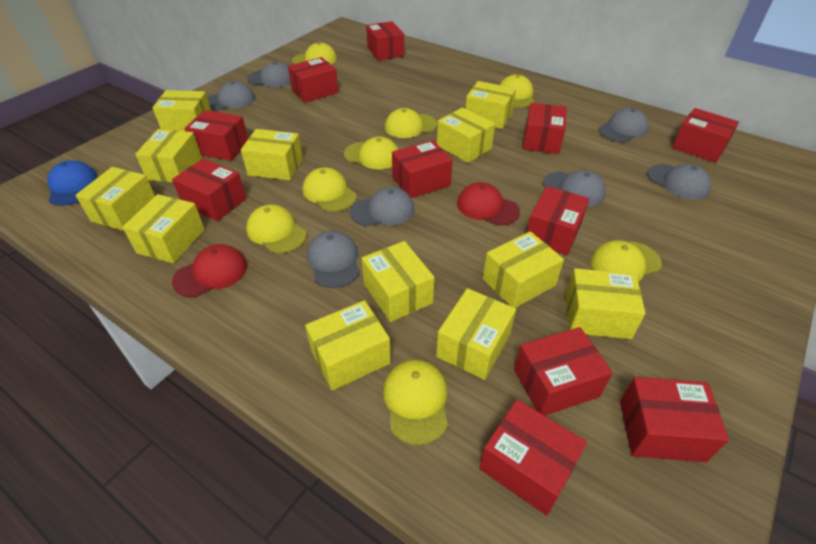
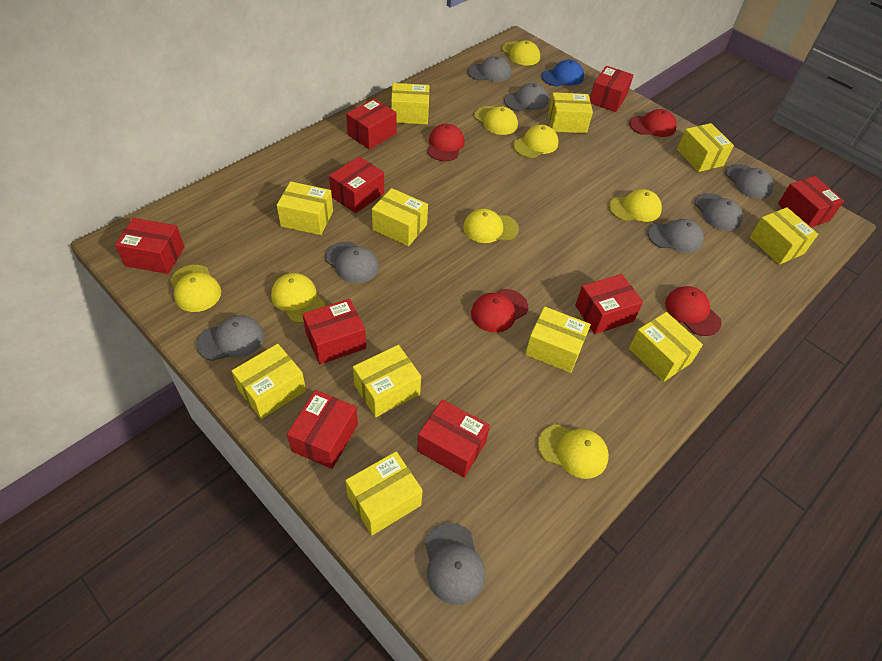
grey cap: 7 -> 8
red box: 11 -> 9
red cap: 2 -> 4
yellow box: 12 -> 11

